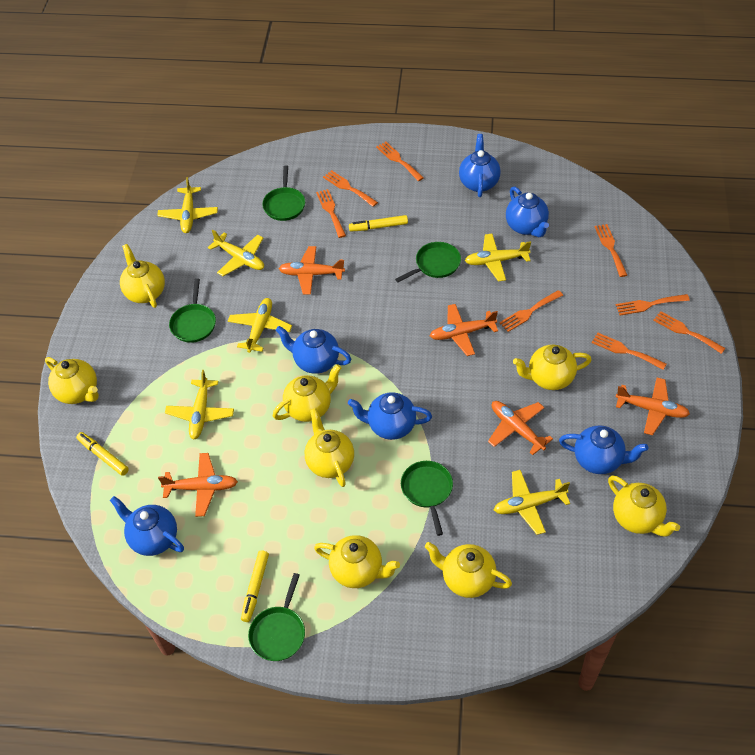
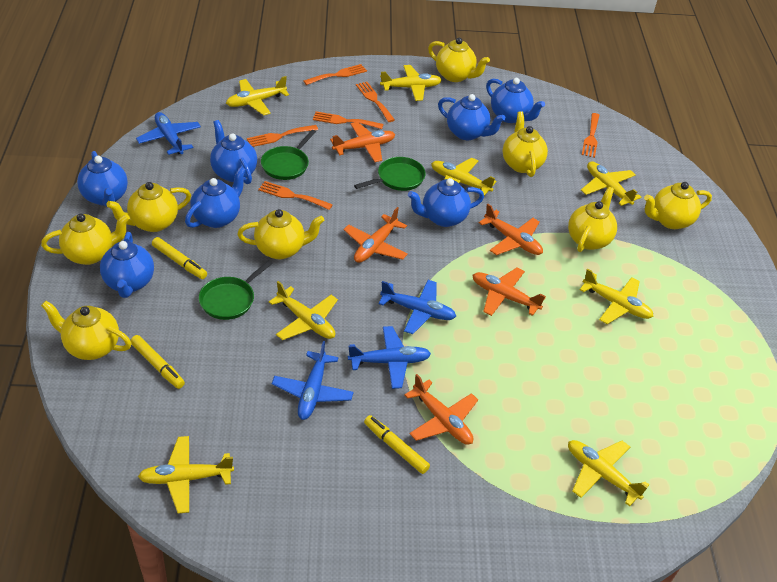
blue plane: 0 -> 4
blue teapot: 6 -> 7
green pan: 5 -> 3
orange fork: 8 -> 6
yellow plane: 6 -> 8

